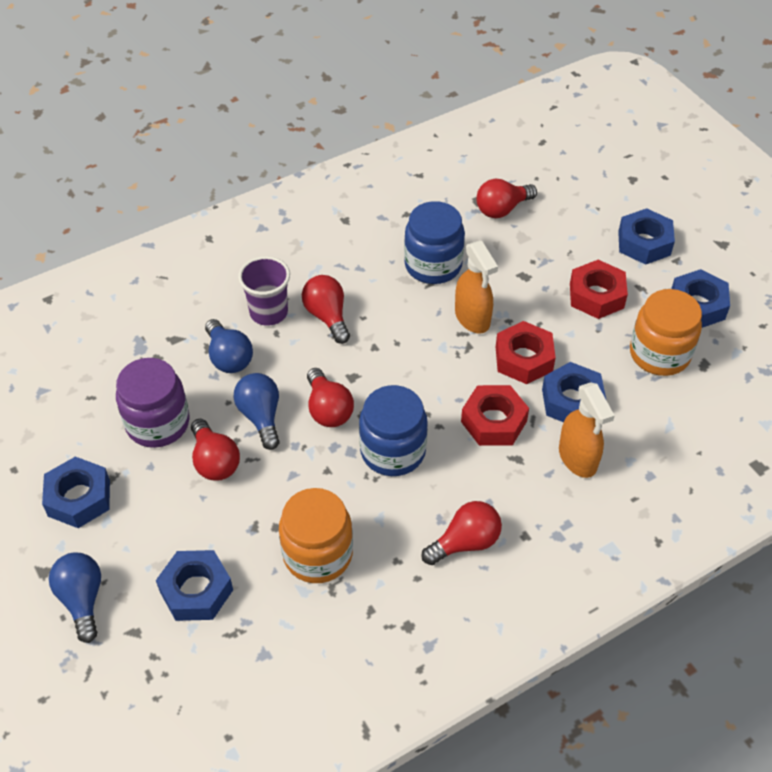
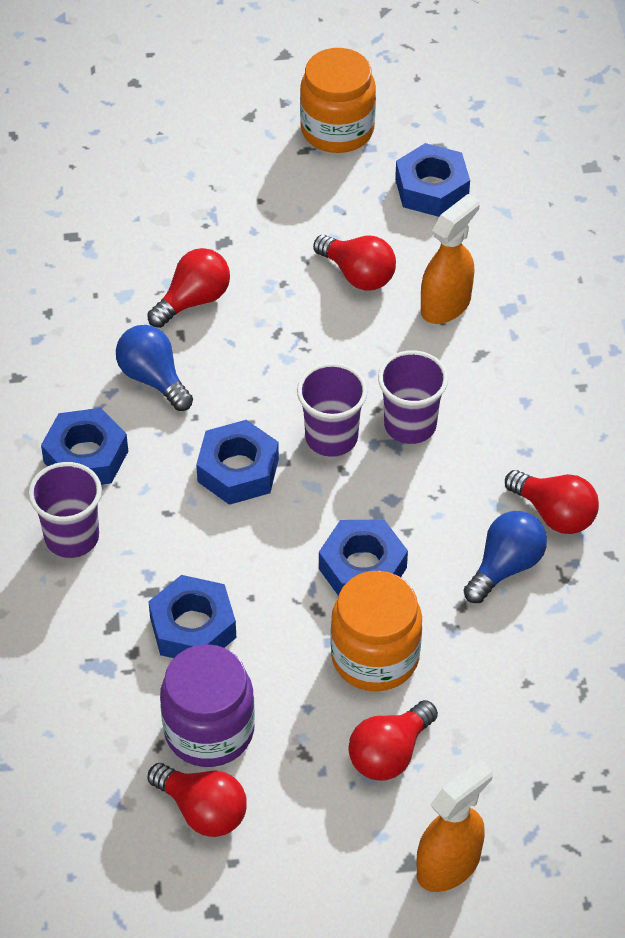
blue jar: 2 -> 0
blue light bulb: 3 -> 2
purple cup: 1 -> 3
red nut: 3 -> 0

